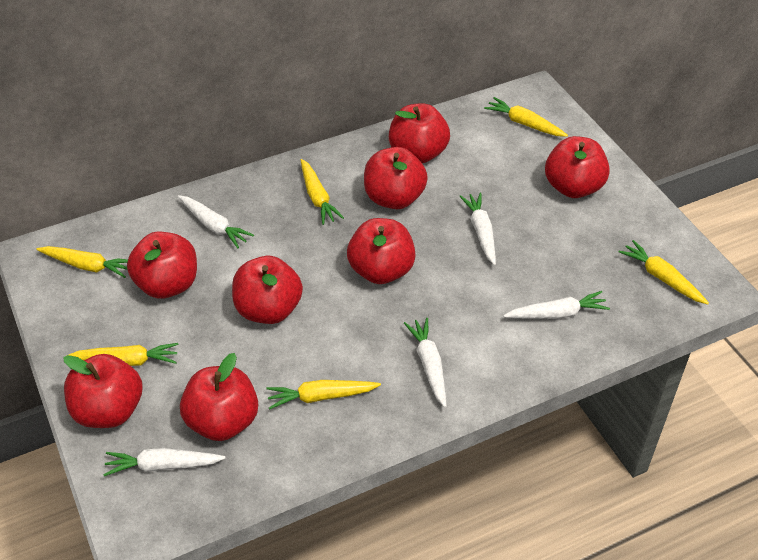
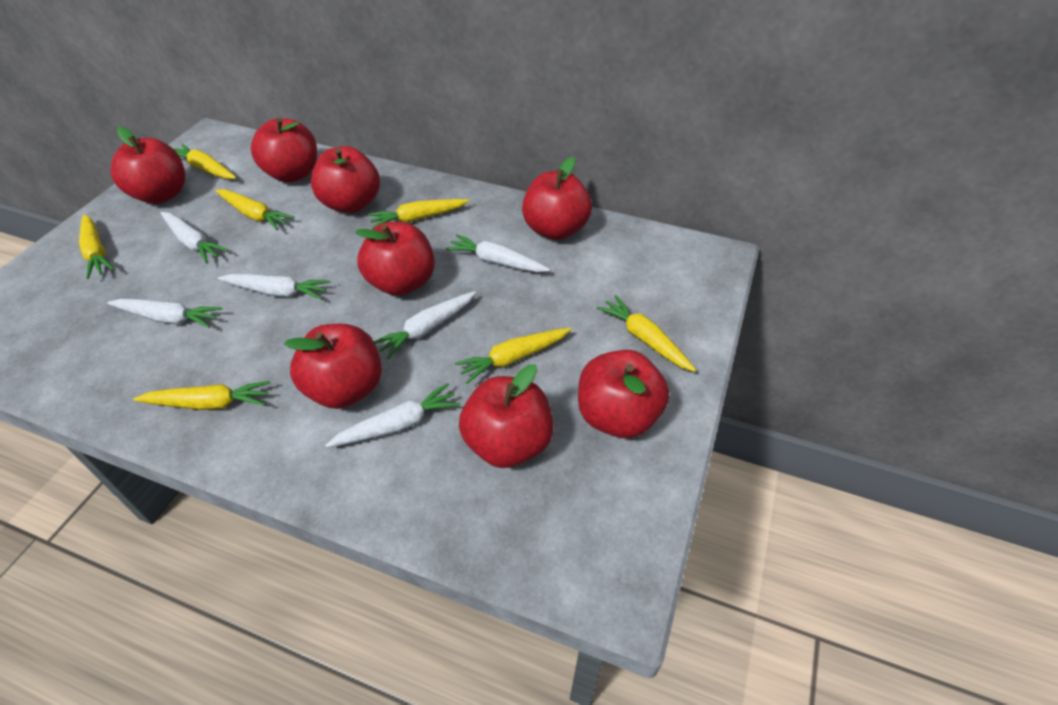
white carrot: 5 -> 6
yellow carrot: 6 -> 7

